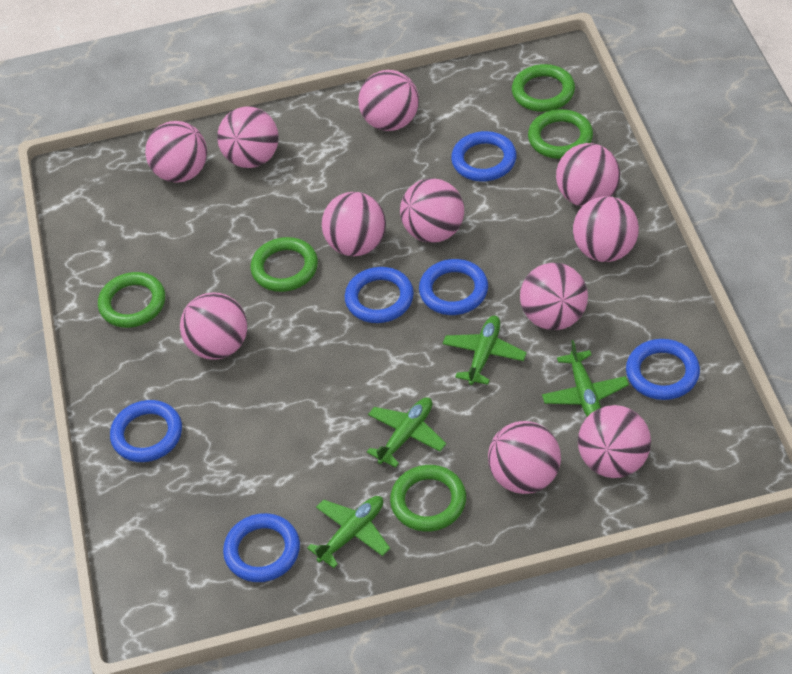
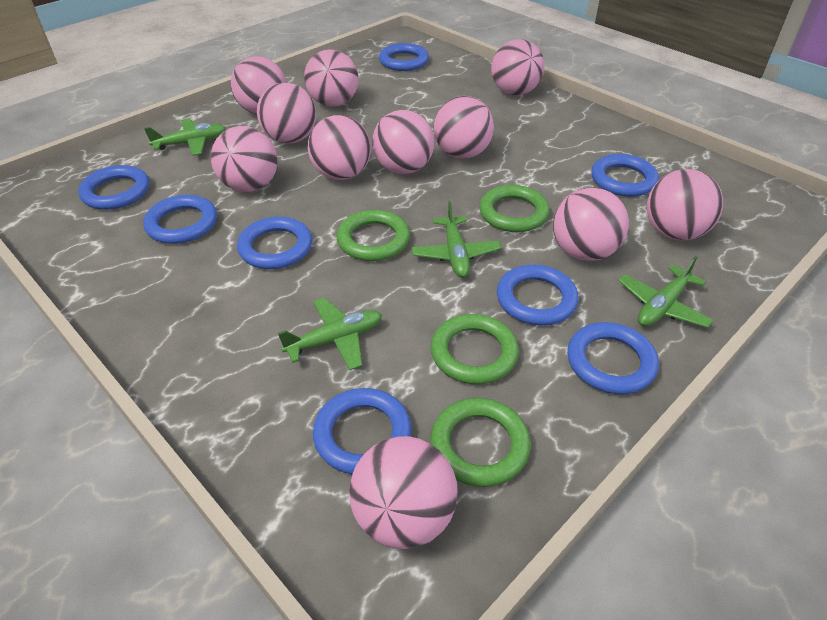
blue ring: 6 -> 8
green ring: 5 -> 4

